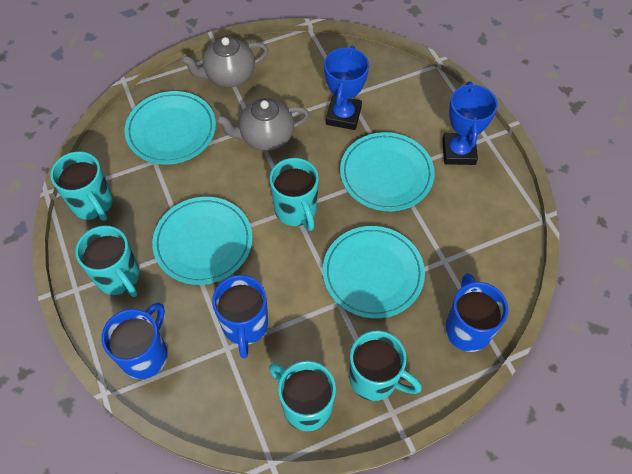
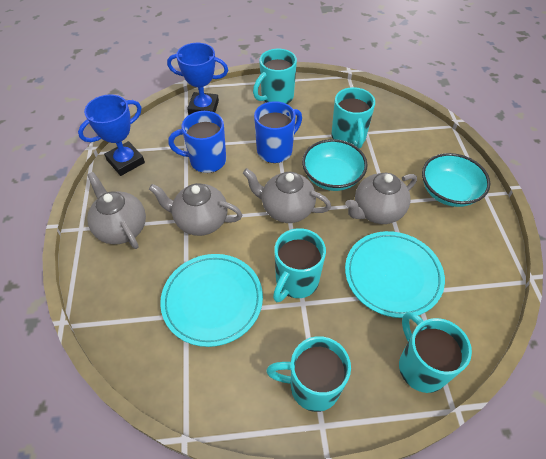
blue mug: 3 -> 2
grey teapot: 2 -> 4
turquoise bowl: 0 -> 2
turquoise plate: 4 -> 2

